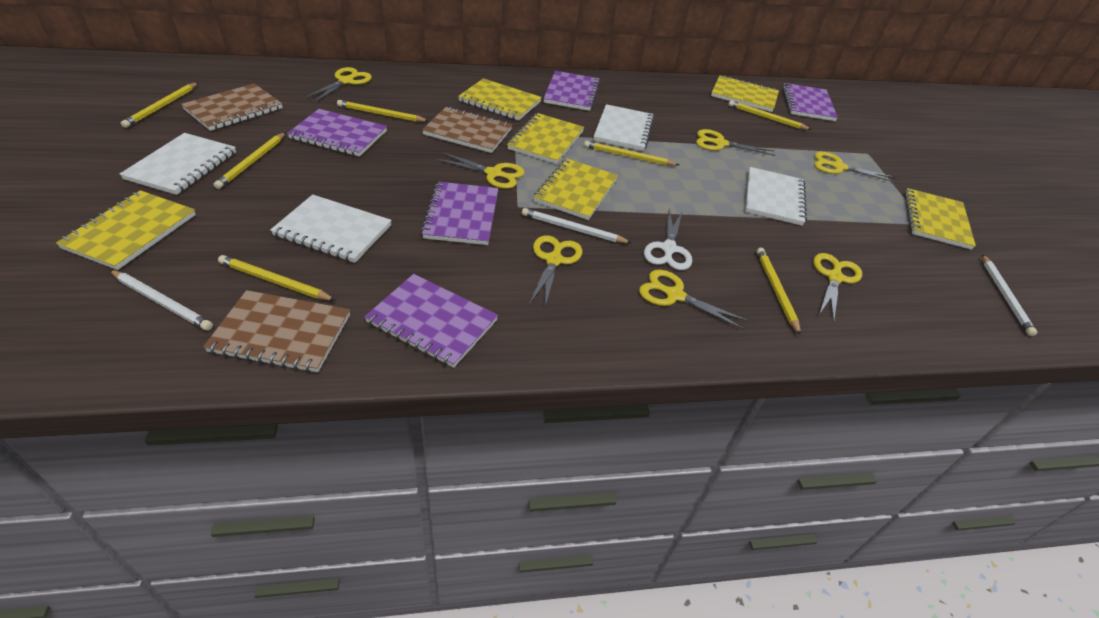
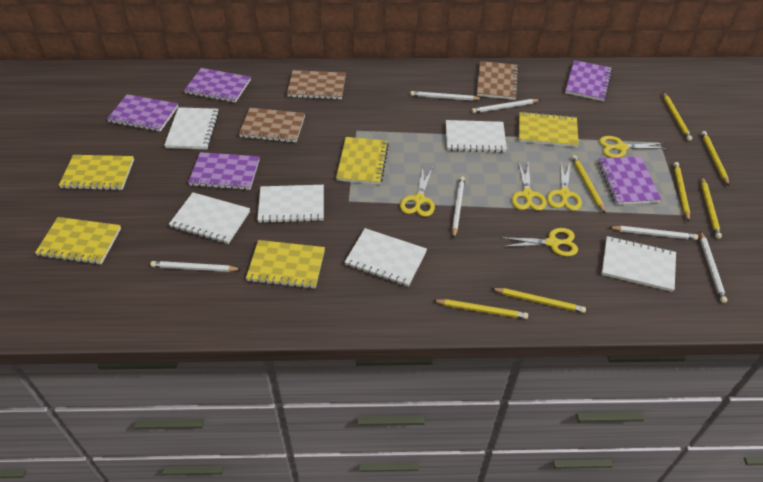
white notebook: 4 -> 6
white pencil: 3 -> 6
white scissors: 1 -> 0
yellow notebook: 6 -> 5
yellow scissors: 7 -> 5

